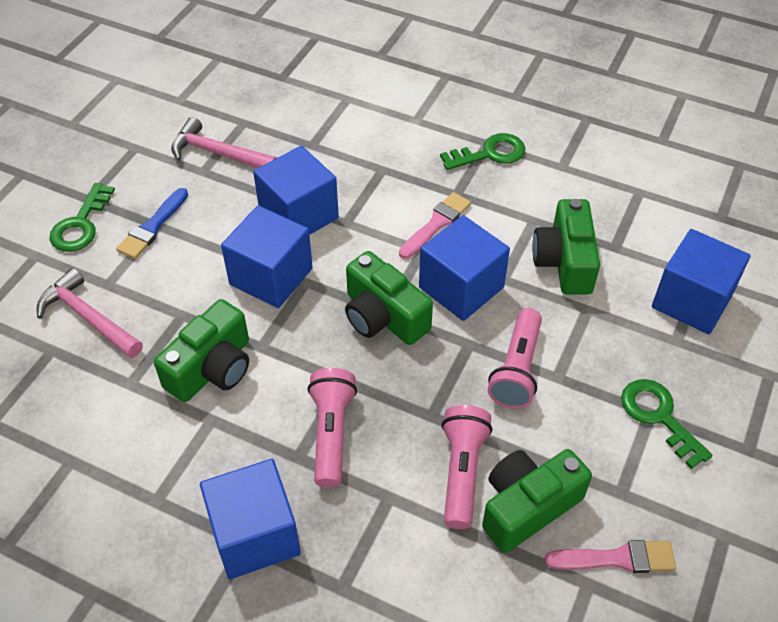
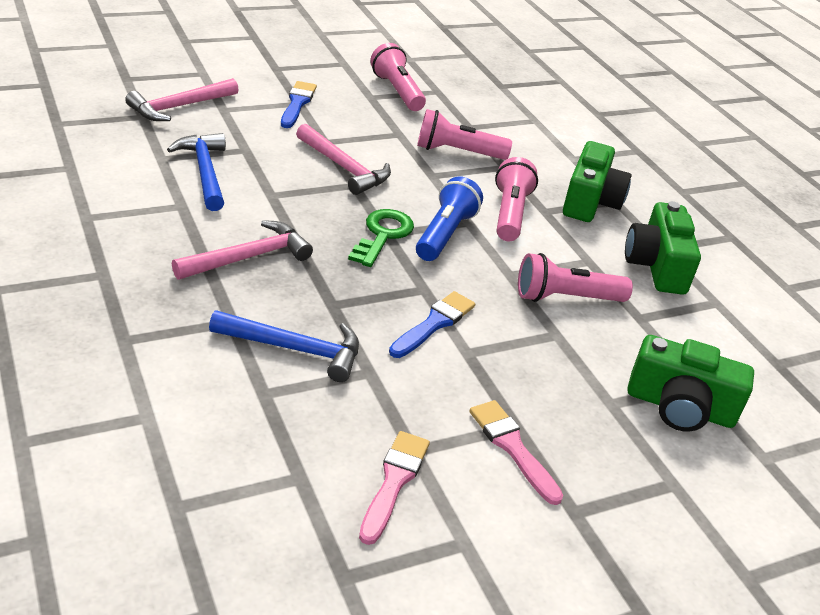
blue brush: 1 -> 2
blue cube: 5 -> 0
blue flashlight: 0 -> 1
blue hammer: 0 -> 2
green camera: 4 -> 3
green key: 3 -> 1
pink flashlight: 3 -> 4
pink hammer: 2 -> 3

